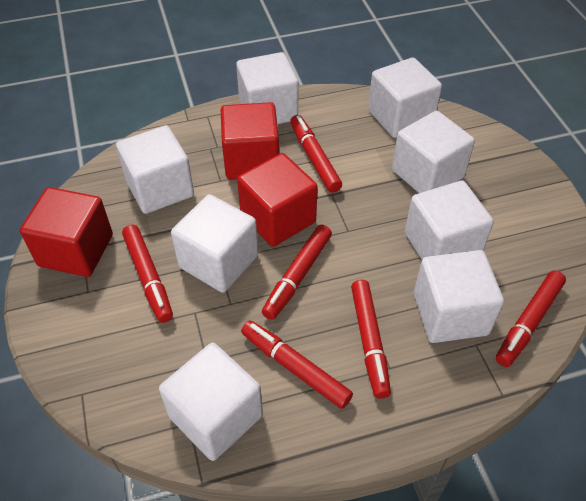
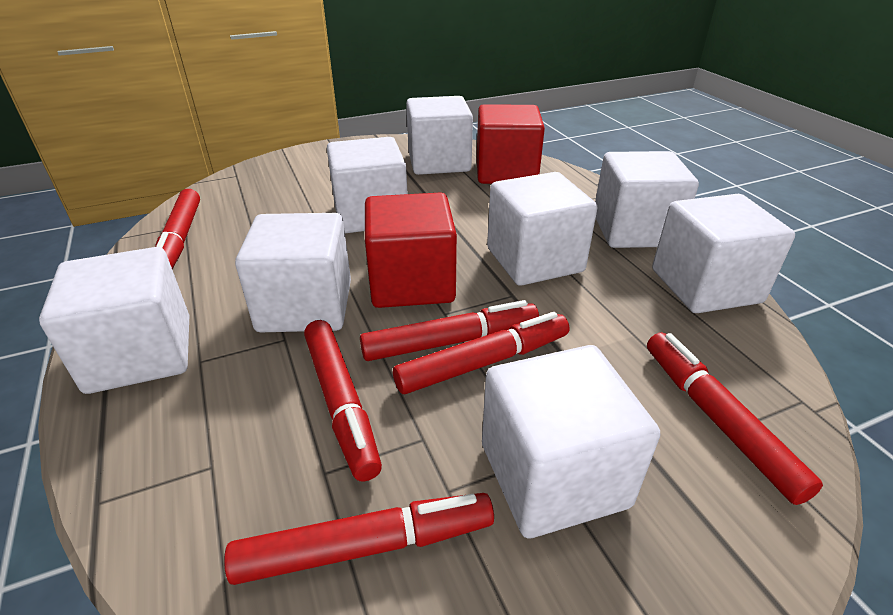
red cube: 3 -> 2

